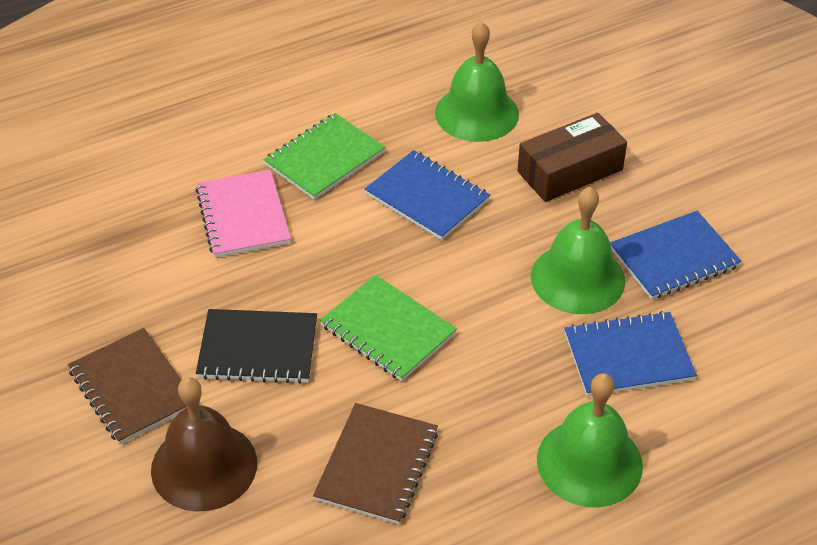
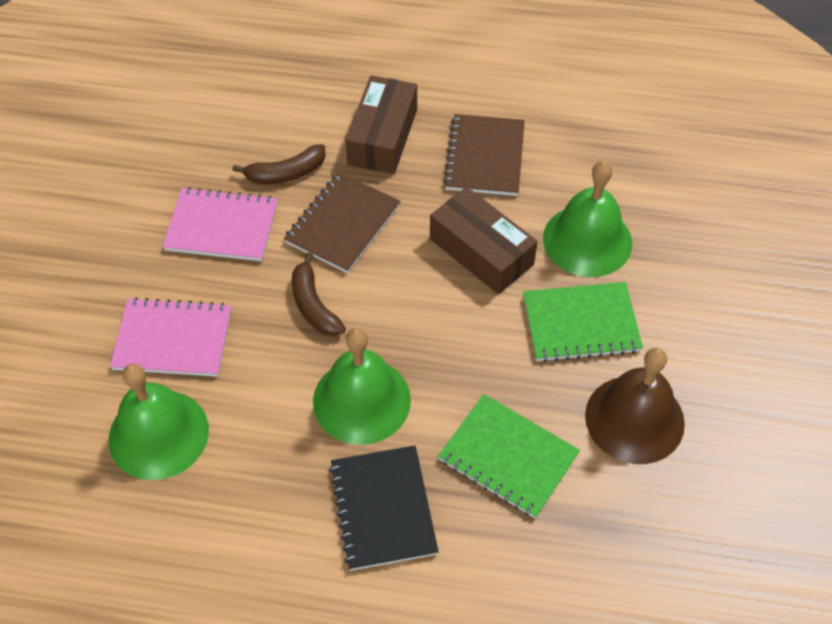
blue notebook: 3 -> 0
brown banana: 0 -> 2
brown box: 1 -> 2
pink notebook: 1 -> 2

